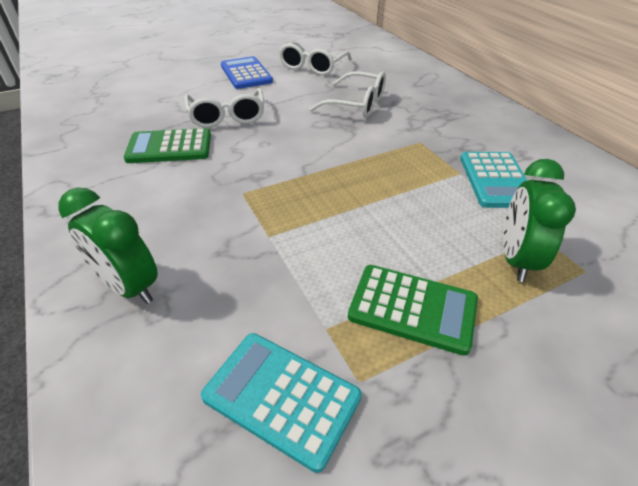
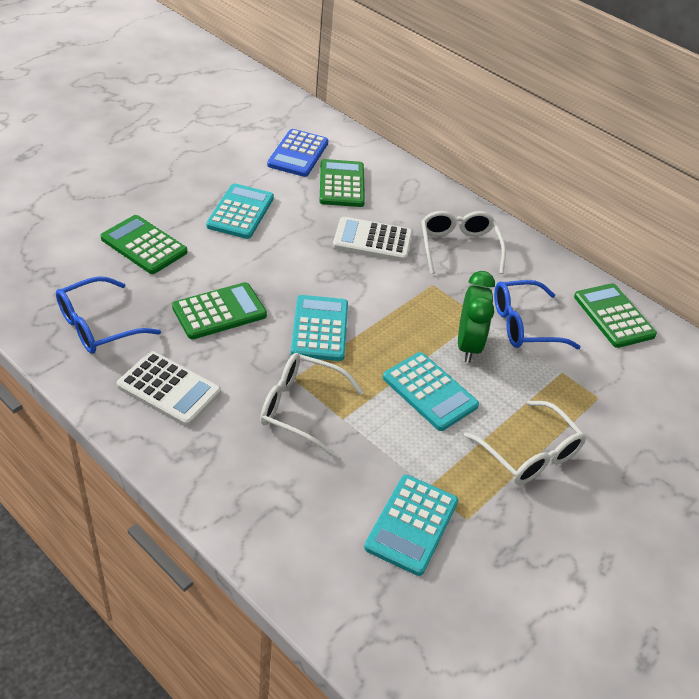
blue glasses: 0 -> 2
green calculator: 2 -> 4
green clock: 2 -> 1
turquoise calculator: 2 -> 4
white calculator: 0 -> 2

